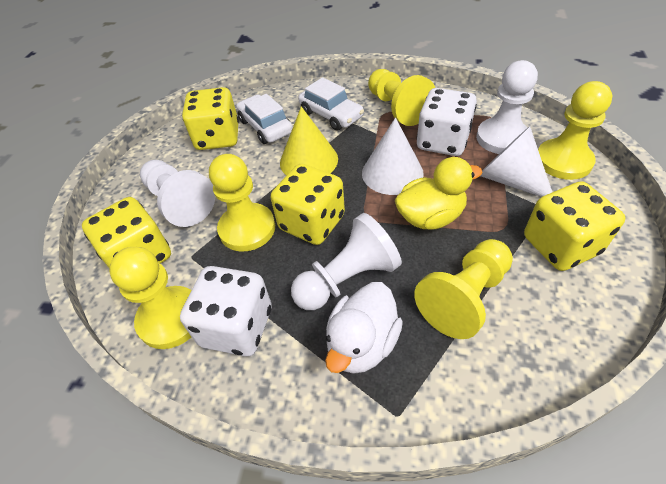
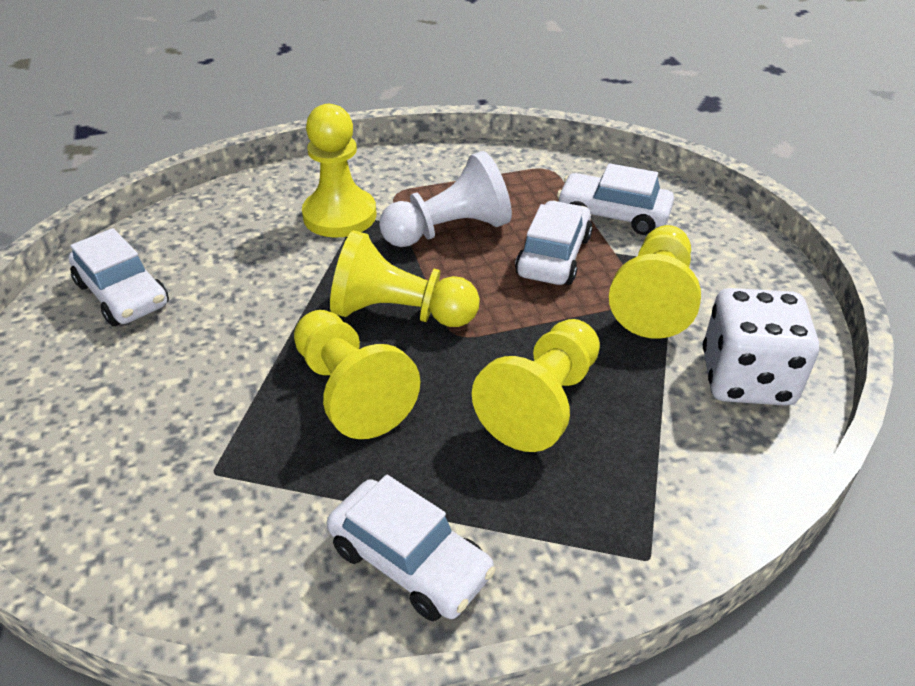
white car: 2 -> 4
white cone: 2 -> 0
white dice: 2 -> 1
white duck: 1 -> 0
white pawn: 3 -> 1
yellow cone: 1 -> 0
yellow dice: 4 -> 0
yellow duck: 1 -> 0

